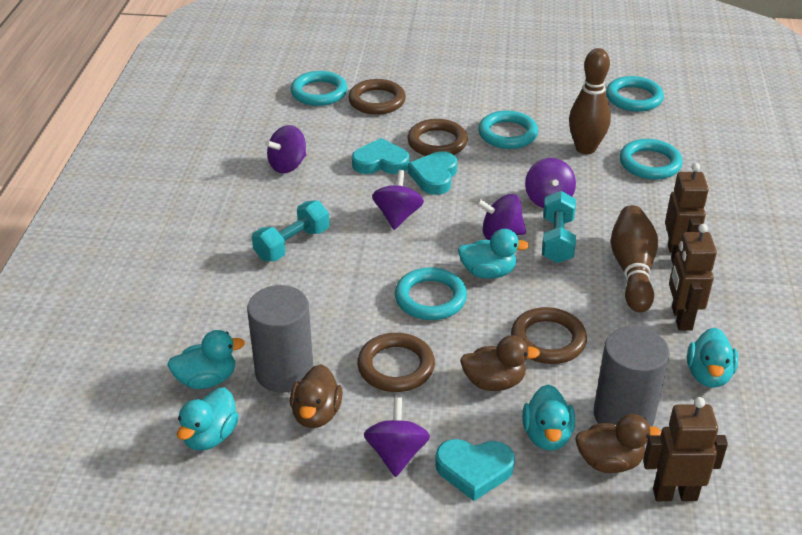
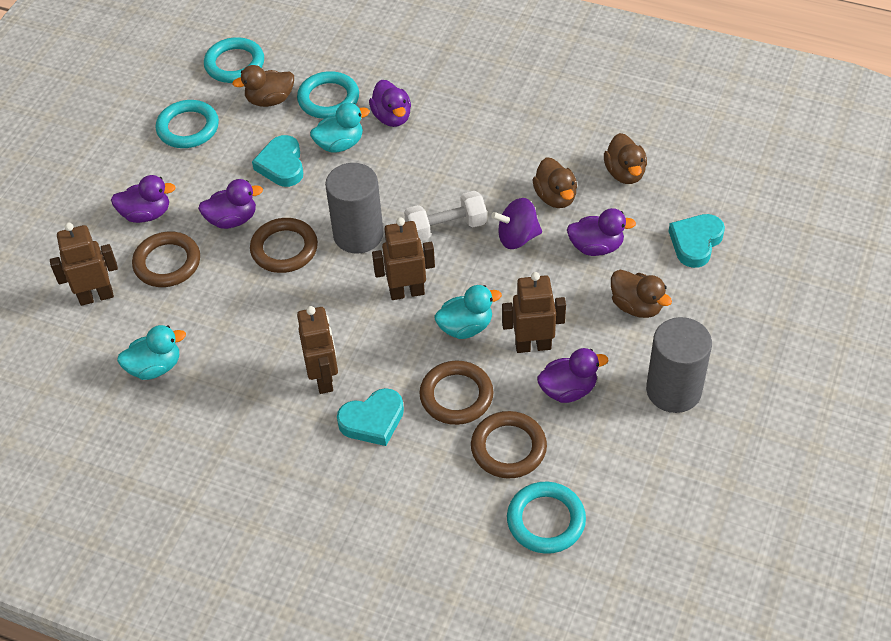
brown bowling pin: 2 -> 0
brown duck: 3 -> 4
brown robot: 3 -> 4
purple duck: 0 -> 5
purple spinning top: 5 -> 1
turquoise duck: 5 -> 3
turquoise dumbbell: 2 -> 0
turquoise ring: 5 -> 4
white dumbbell: 0 -> 1

